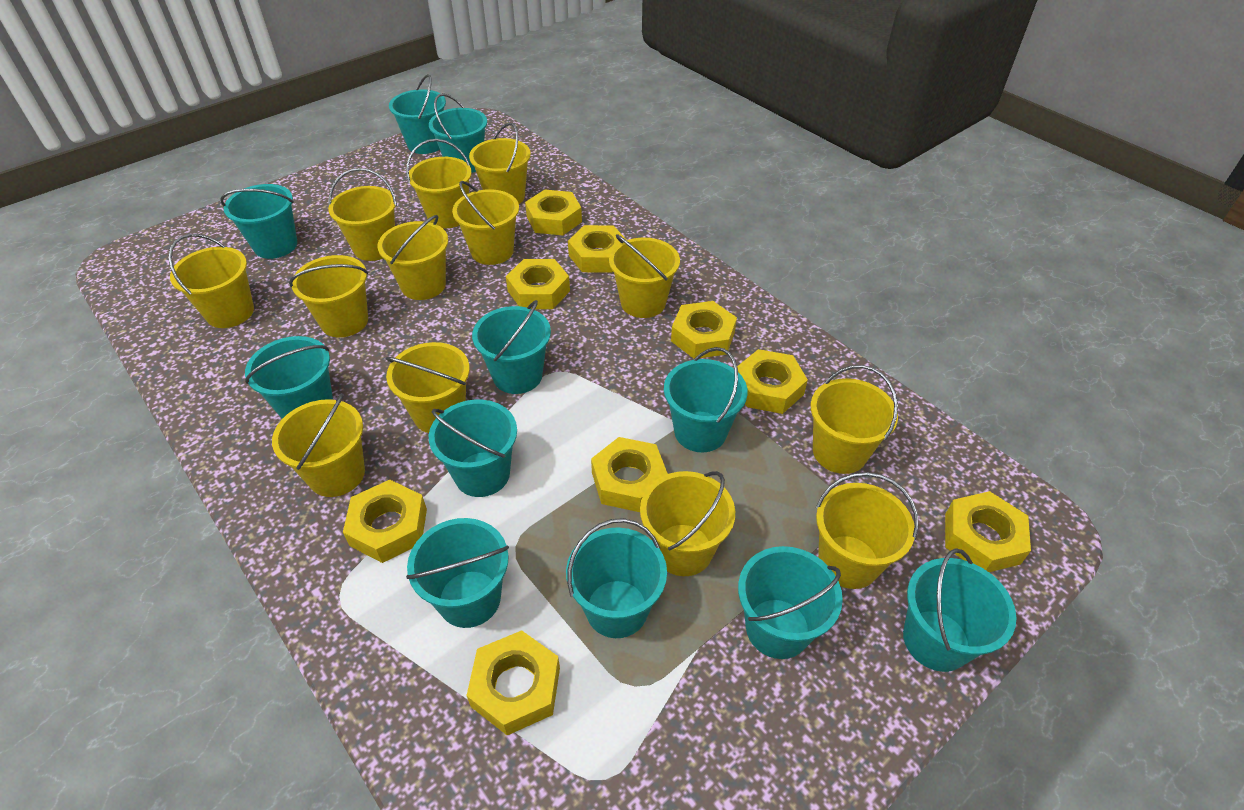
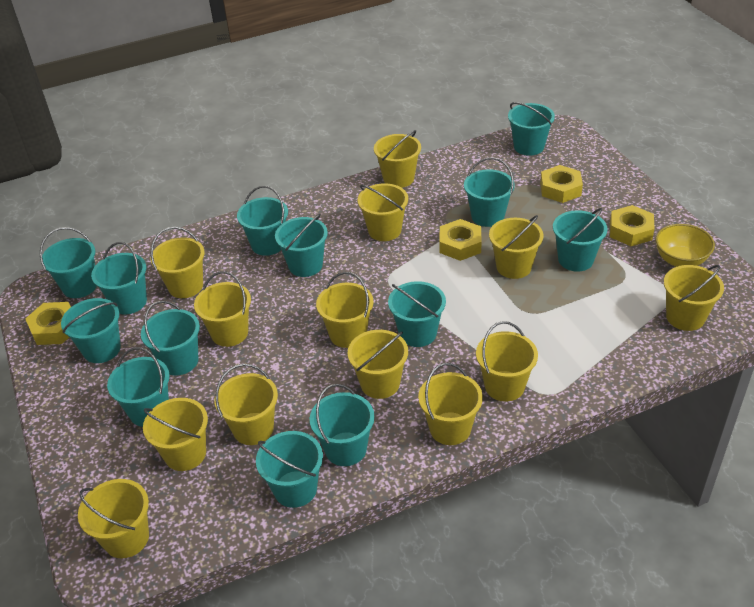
turquoise bucket: 11 -> 13
yellow bowl: 0 -> 1
yellow nut: 9 -> 4

